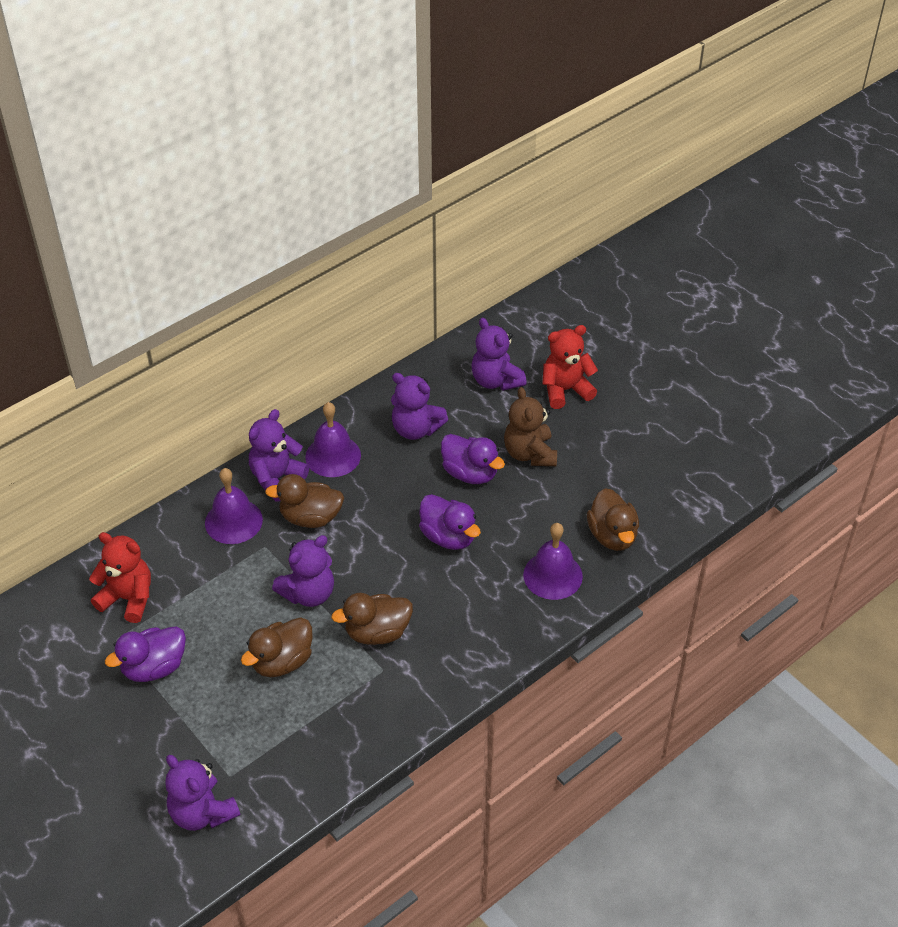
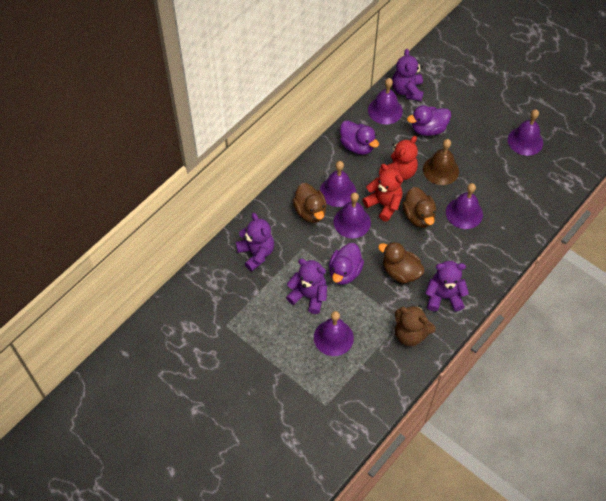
brown bell: 0 -> 1
brown duck: 4 -> 3
purple bell: 3 -> 6
purple teddy bear: 5 -> 4

